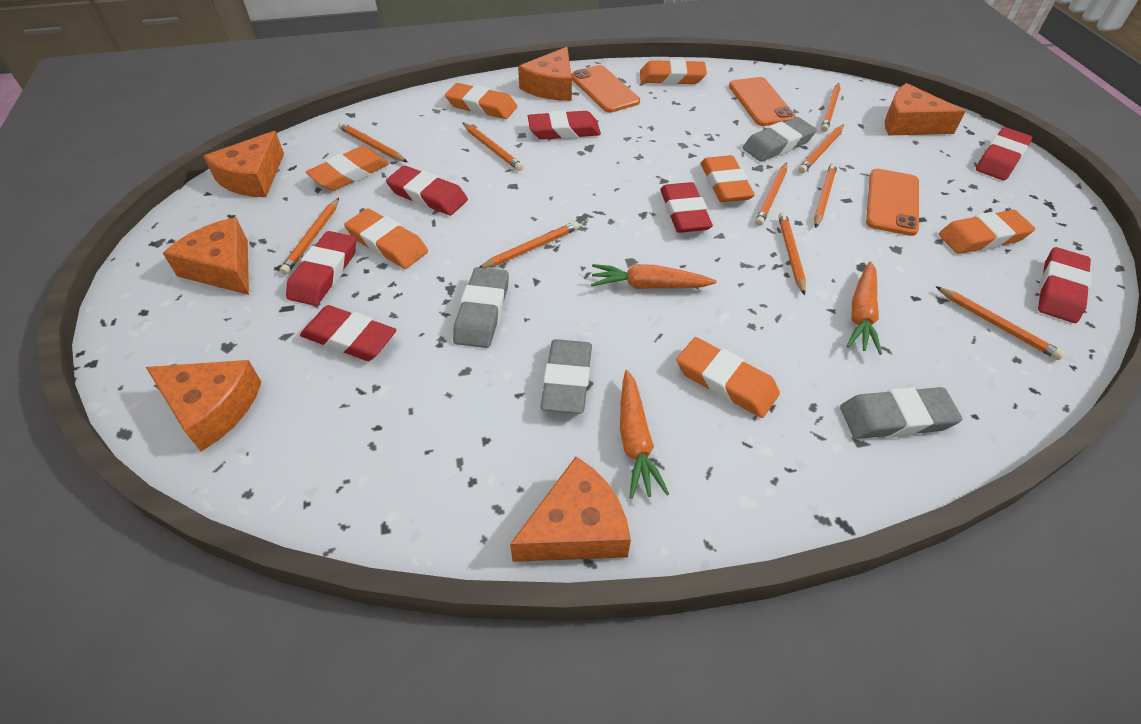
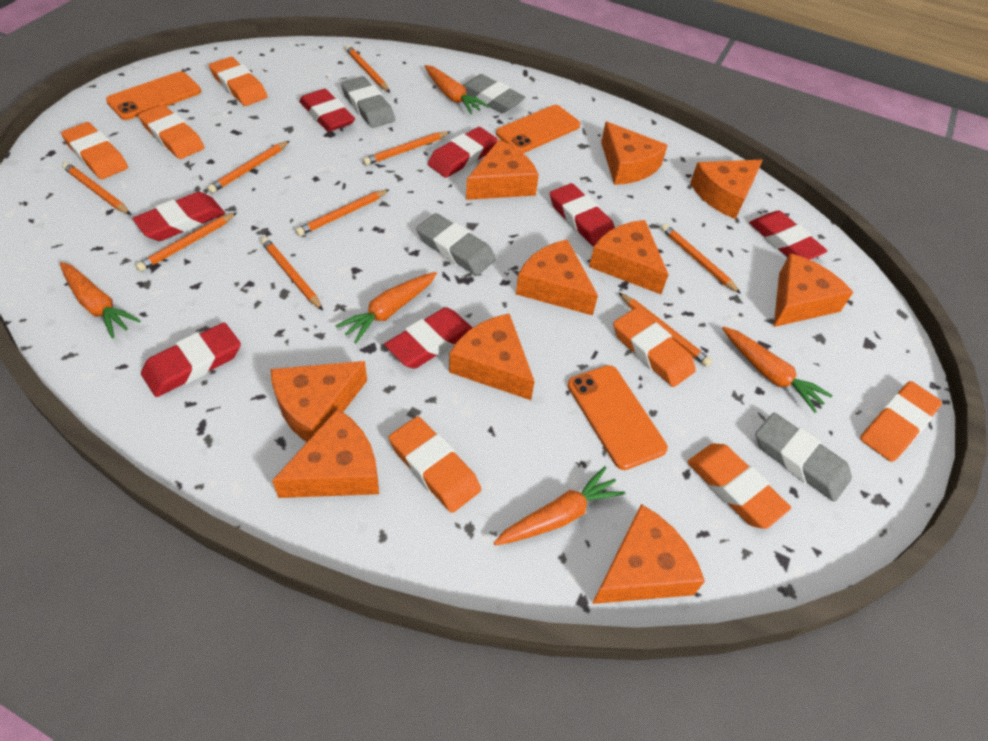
orange carrot: 3 -> 5
orange cheese: 6 -> 10
orange pencil: 10 -> 9

